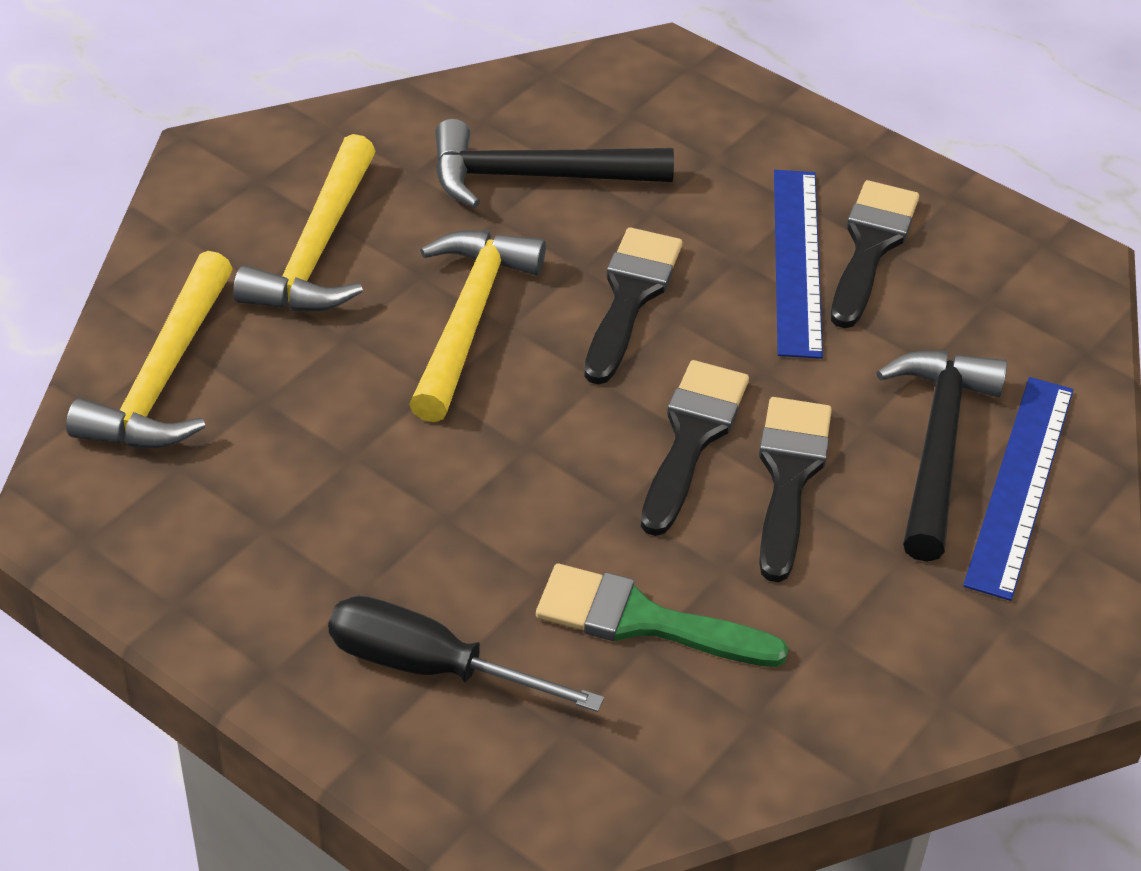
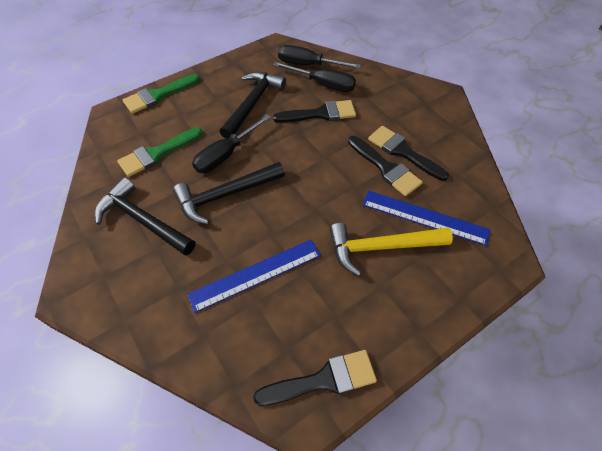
black hammer: 2 -> 3
black screwdriver: 1 -> 3
green brush: 1 -> 2
yellow hammer: 3 -> 1

